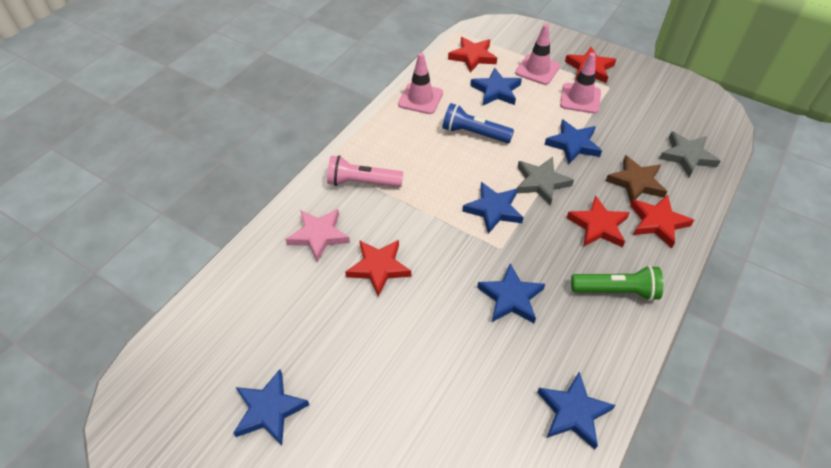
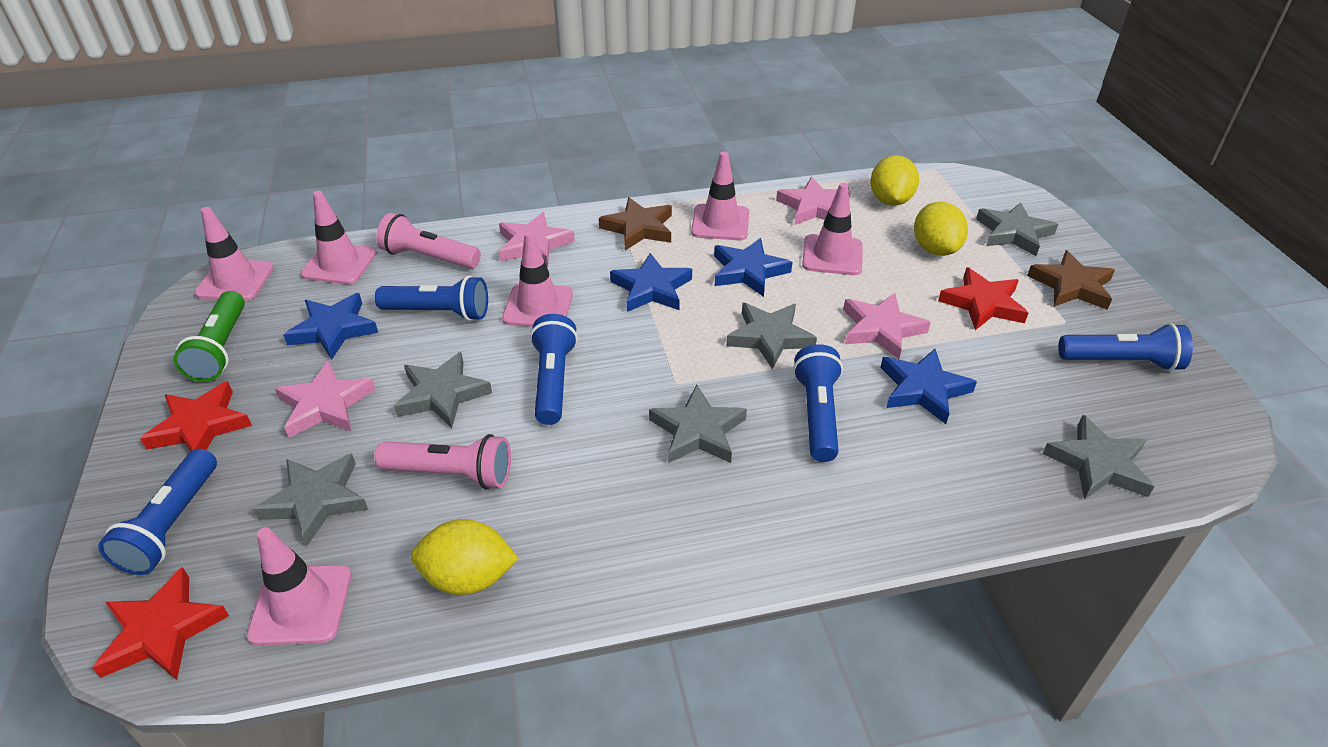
blue flashlight: 1 -> 5
blue star: 6 -> 4
brown star: 1 -> 2
grey star: 2 -> 6
pink flashlight: 1 -> 2
pink star: 1 -> 4
pink traffic cone: 3 -> 6
red star: 5 -> 3
yellow lemon: 0 -> 3

